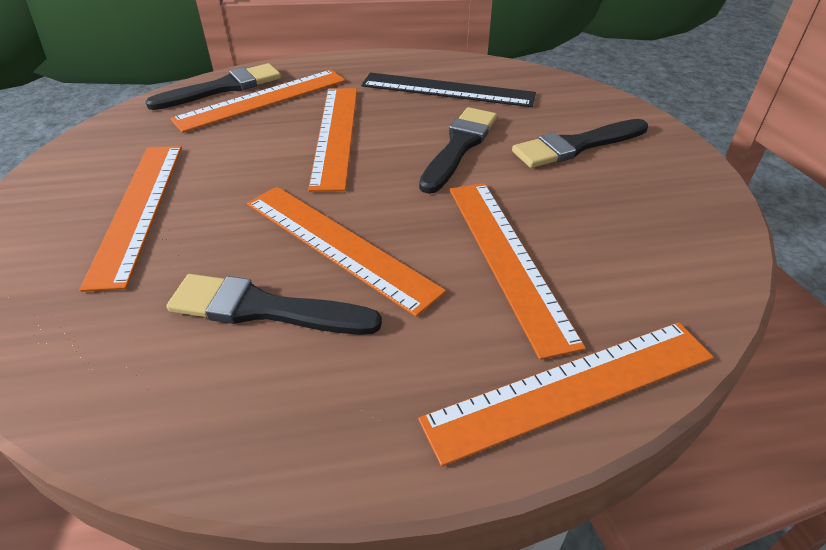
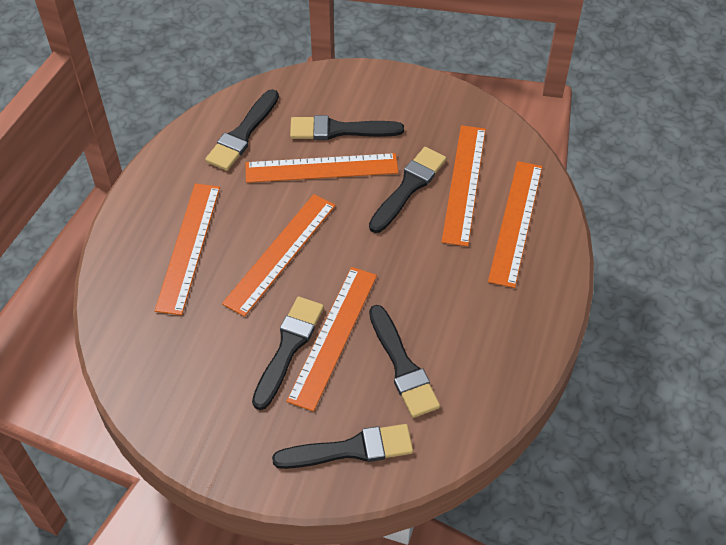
black brush: 4 -> 6
black ruler: 1 -> 0

